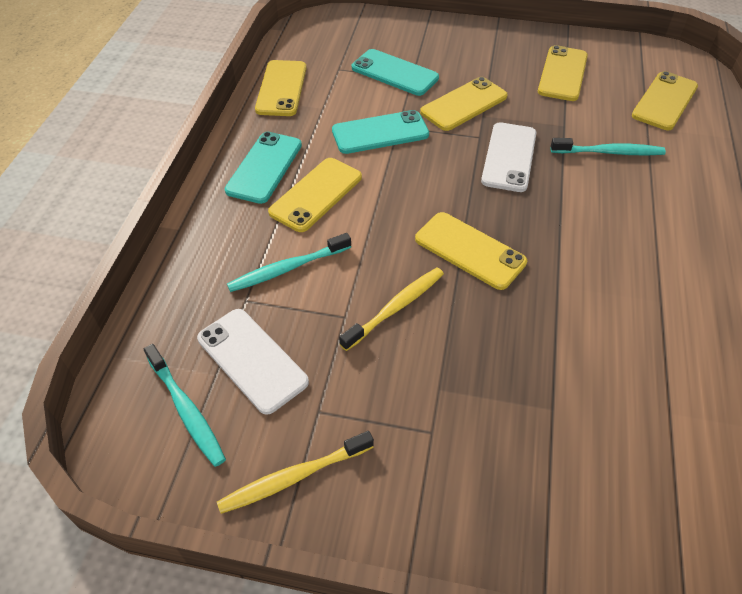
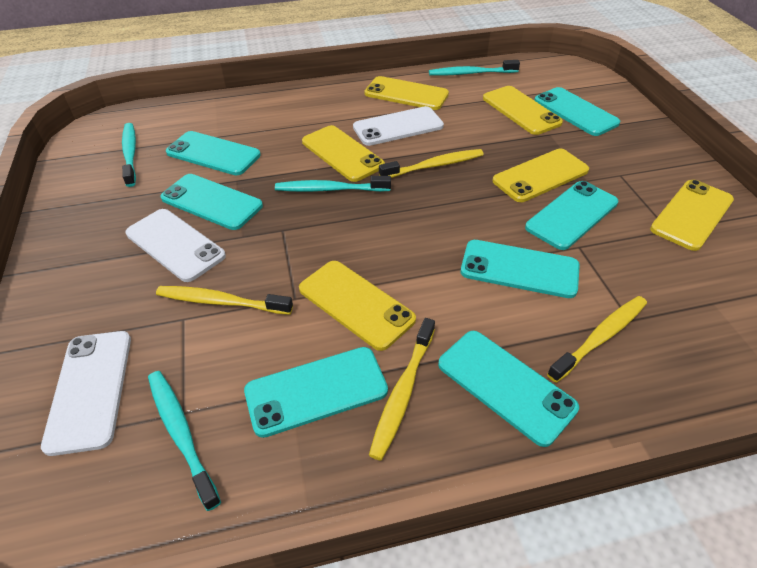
turquoise phone: 3 -> 7
turquoise toothbrush: 3 -> 4
white phone: 2 -> 3
yellow toothbrush: 2 -> 4

